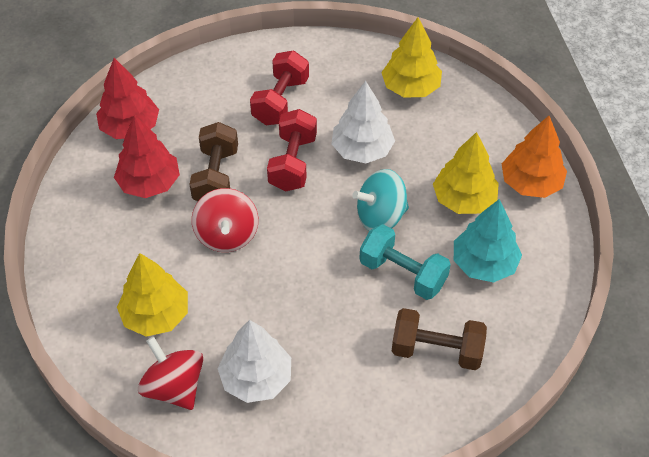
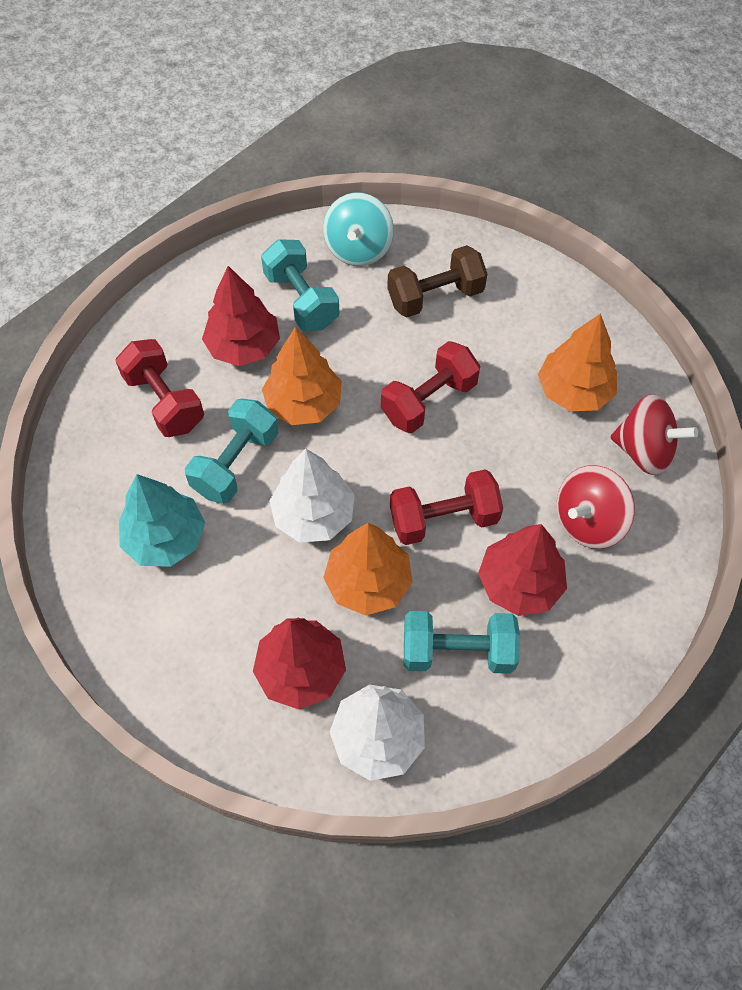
brown dumbbell: 2 -> 1
orange tree: 1 -> 3
red dumbbell: 2 -> 3
red tree: 2 -> 3
turquoise dumbbell: 1 -> 3
yellow tree: 3 -> 0

